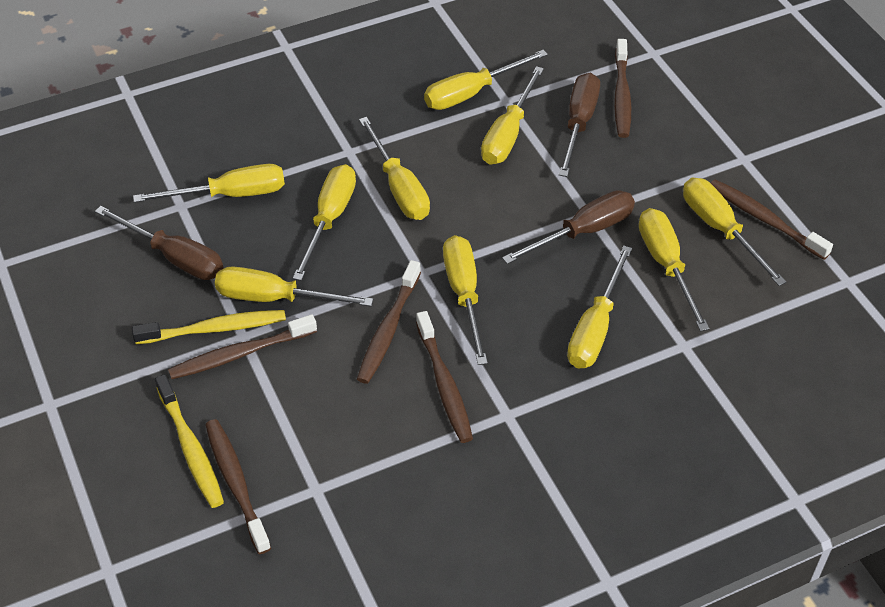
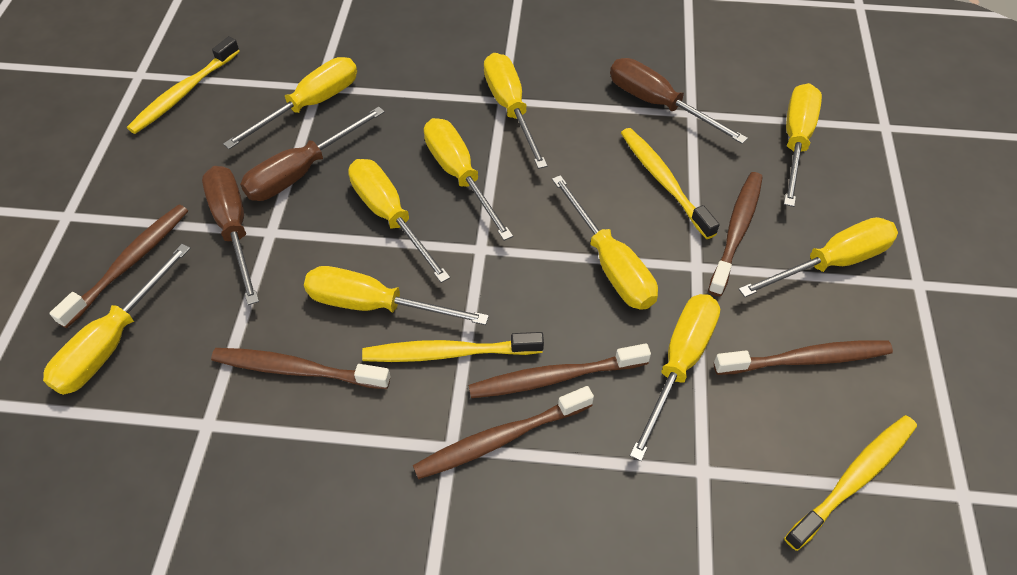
yellow toothbrush: 2 -> 4

